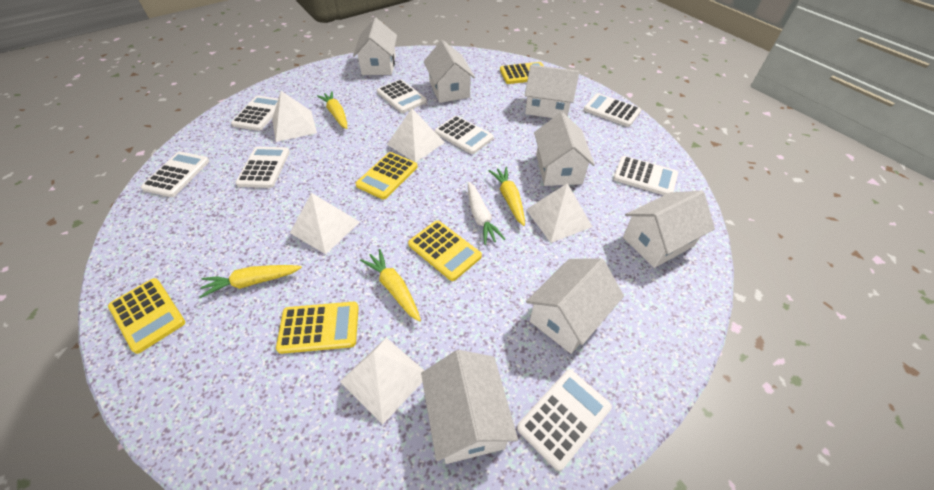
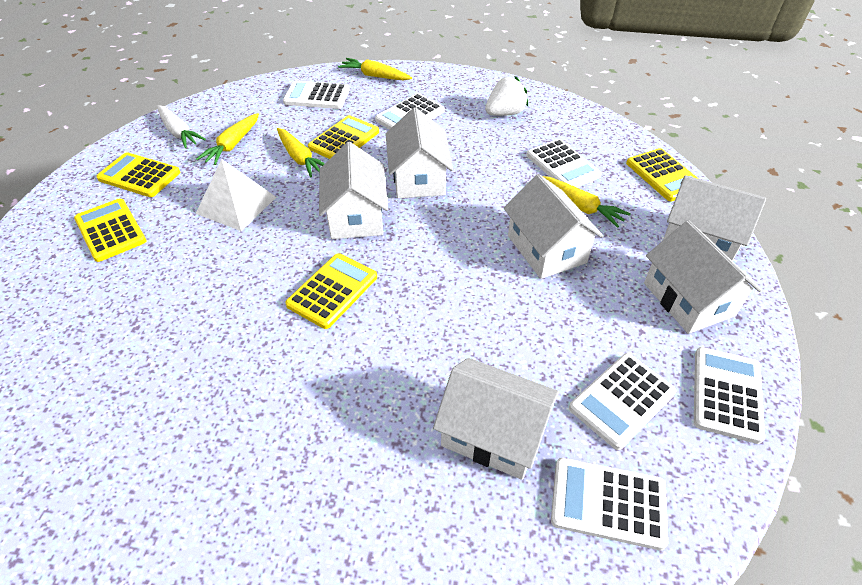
white calculator: 8 -> 6
white house: 7 -> 6
white pyramid: 5 -> 1
white strawberry: 0 -> 1

